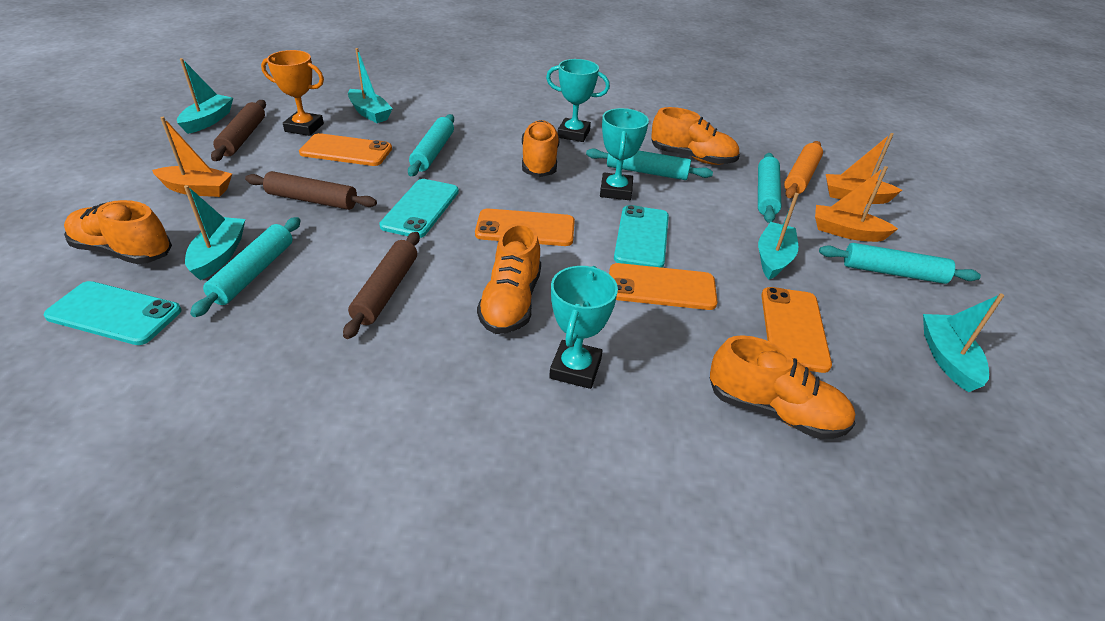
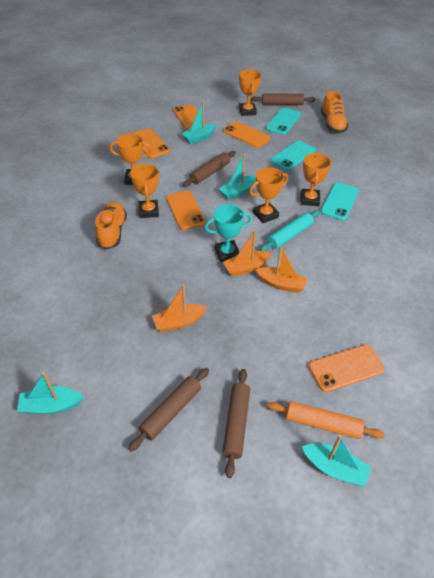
brown rolling pin: 3 -> 4
orange phone: 4 -> 5
orange shoe: 5 -> 2
orange trophy: 1 -> 5
turquoise boat: 5 -> 4
turquoise rolling pin: 5 -> 1
turquoise trophy: 3 -> 1

